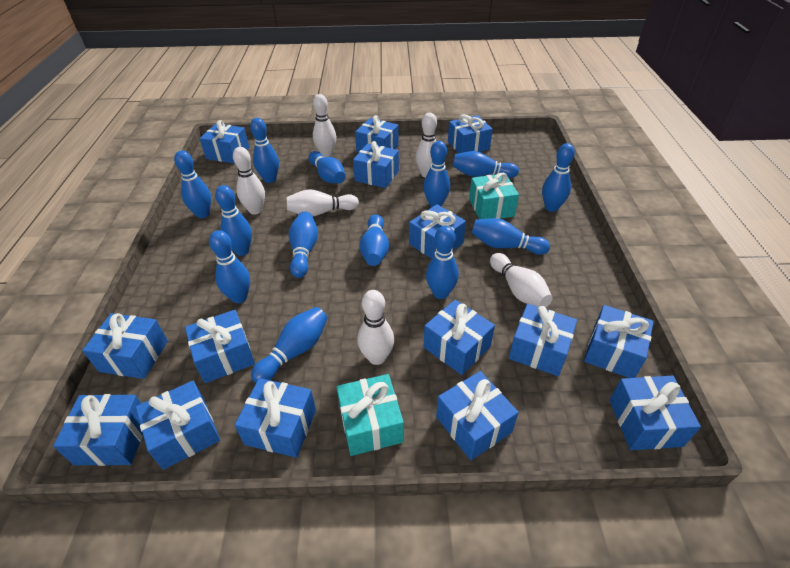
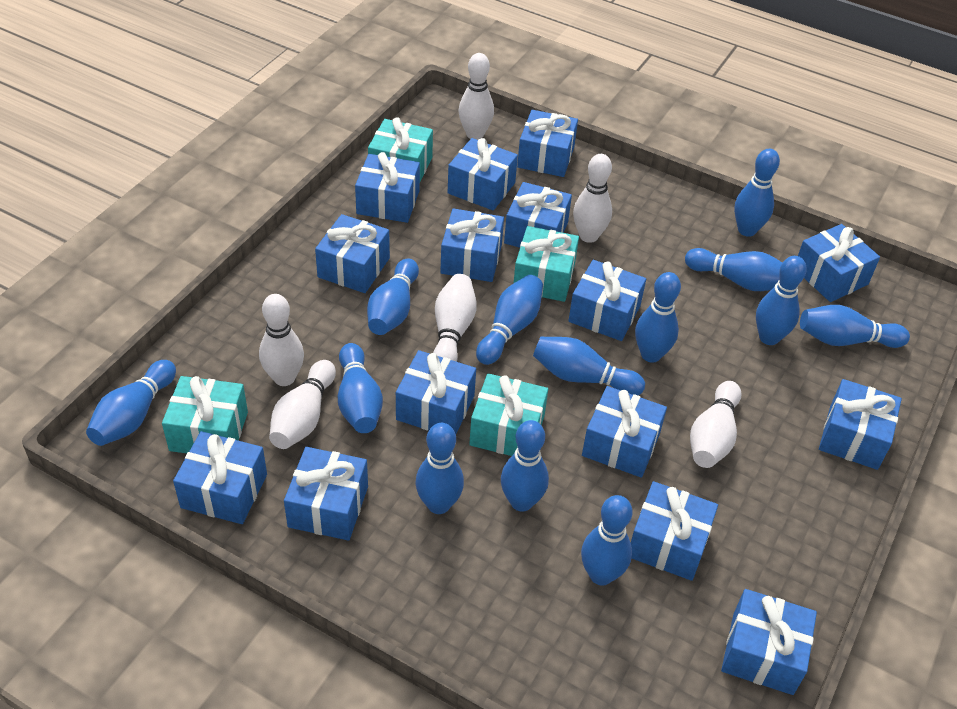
turquoise gift: 2 -> 4

